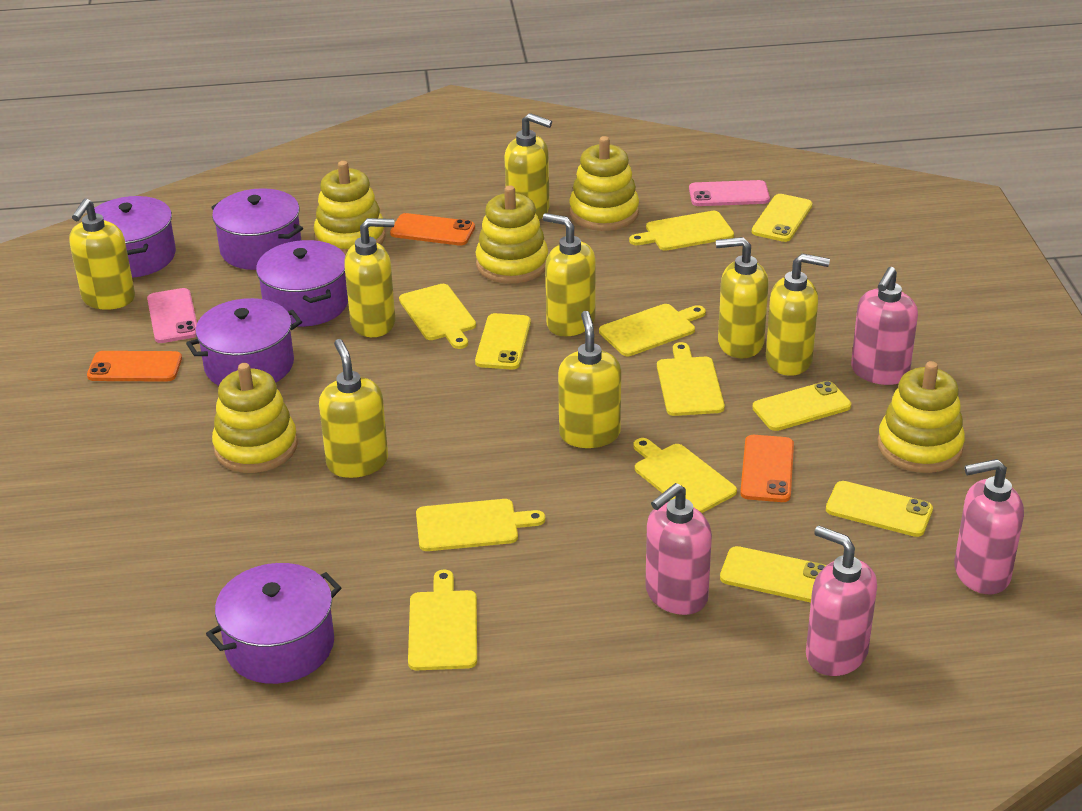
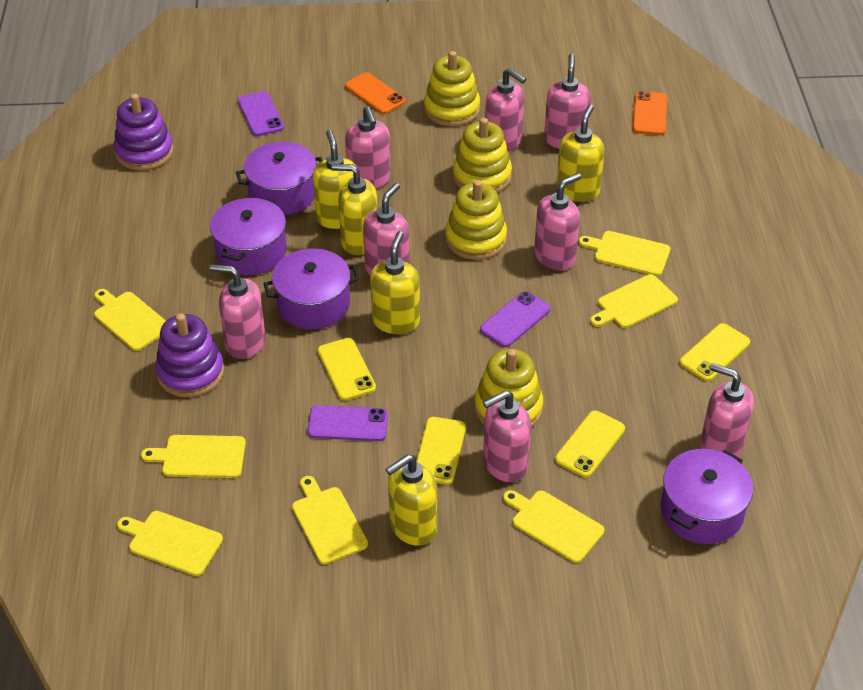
orange phone: 3 -> 2
pink phone: 2 -> 0
pink soap dispenser: 4 -> 8
purple phone: 0 -> 3
purple pot: 5 -> 4
purple stacking toy: 0 -> 2
yellow phone: 5 -> 4
yellow soap dispenser: 8 -> 5
yellow stacking toy: 5 -> 4

